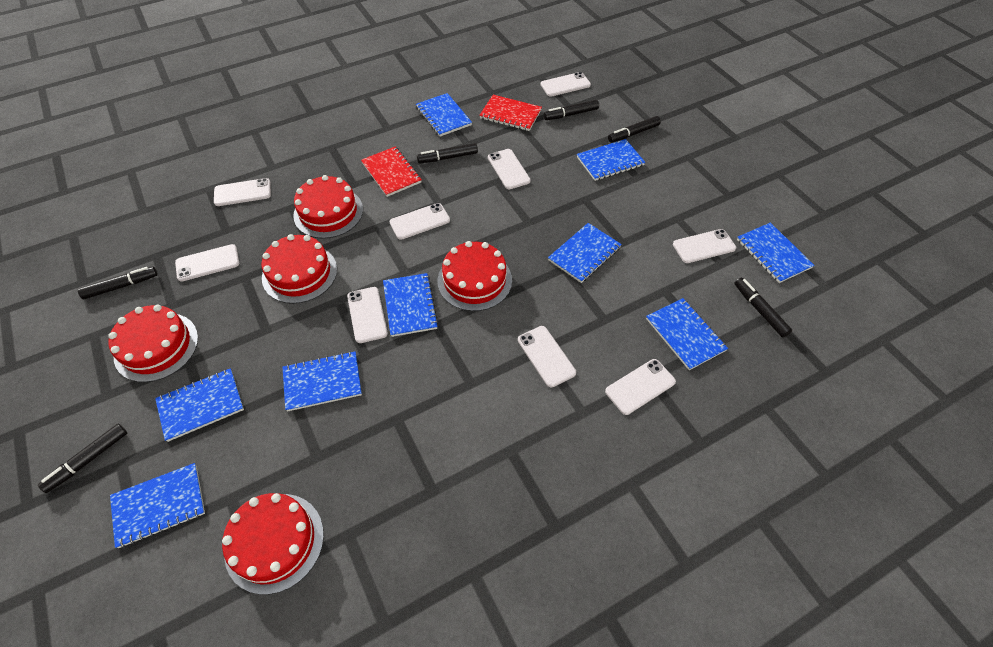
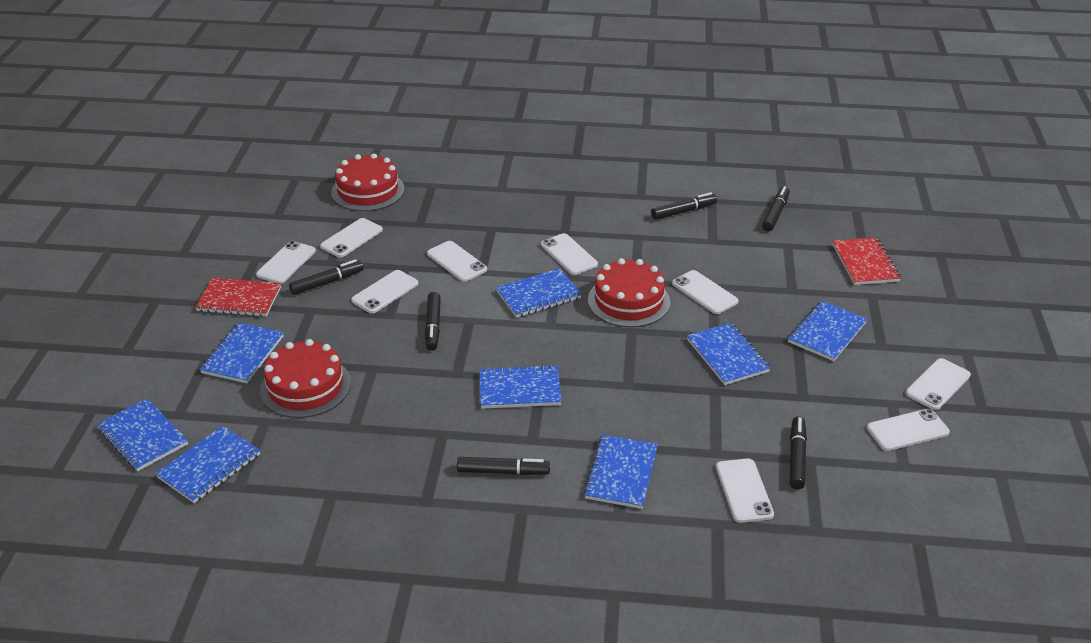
blue notebook: 9 -> 8
red cake: 5 -> 3

